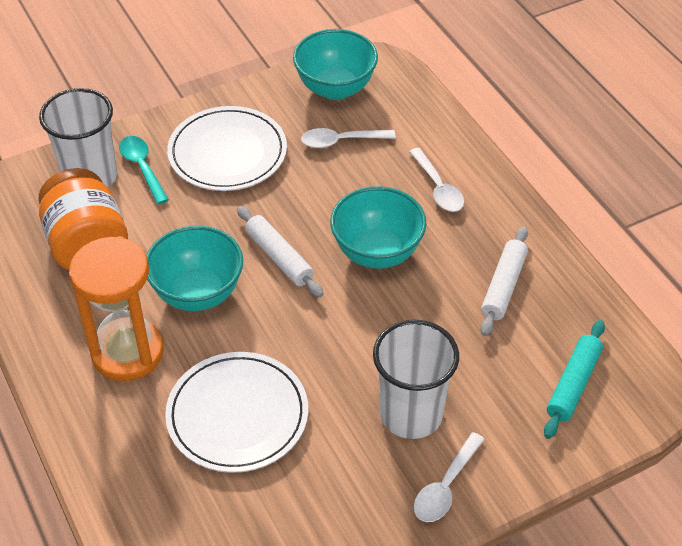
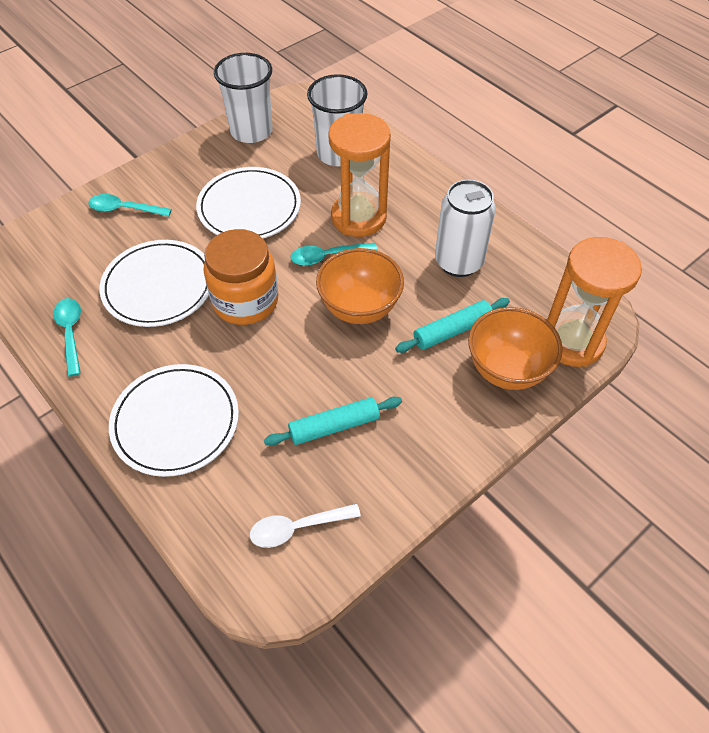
orange bowl: 0 -> 2
orange hourglass: 1 -> 2
turquoise bowl: 3 -> 0
turquoise rolling pin: 1 -> 2
turquoise spoon: 1 -> 3
white can: 0 -> 1
white plate: 2 -> 3
white rolling pin: 2 -> 0
white spoon: 3 -> 1

